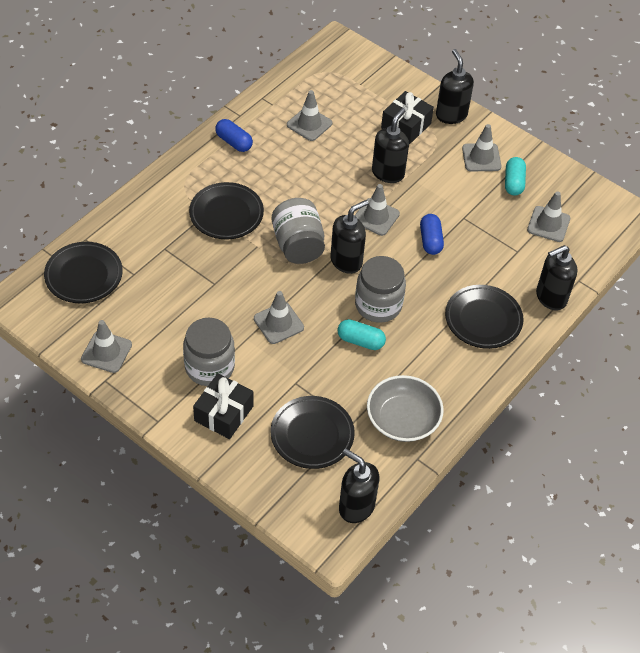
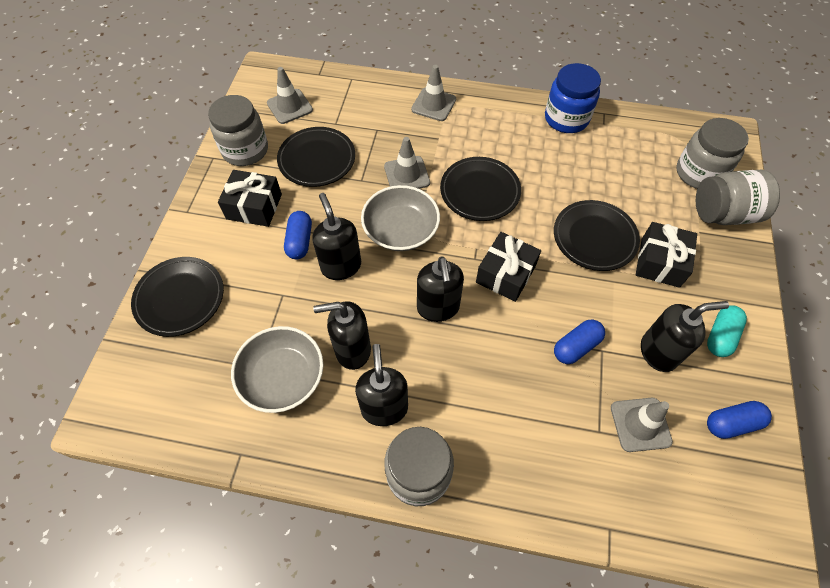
black gift: 2 -> 3
blue capsule: 2 -> 3
blue jar: 0 -> 1
grey bowl: 1 -> 2
grey jar: 3 -> 4
grey traffic cone: 6 -> 4
turquoise capsule: 2 -> 1

